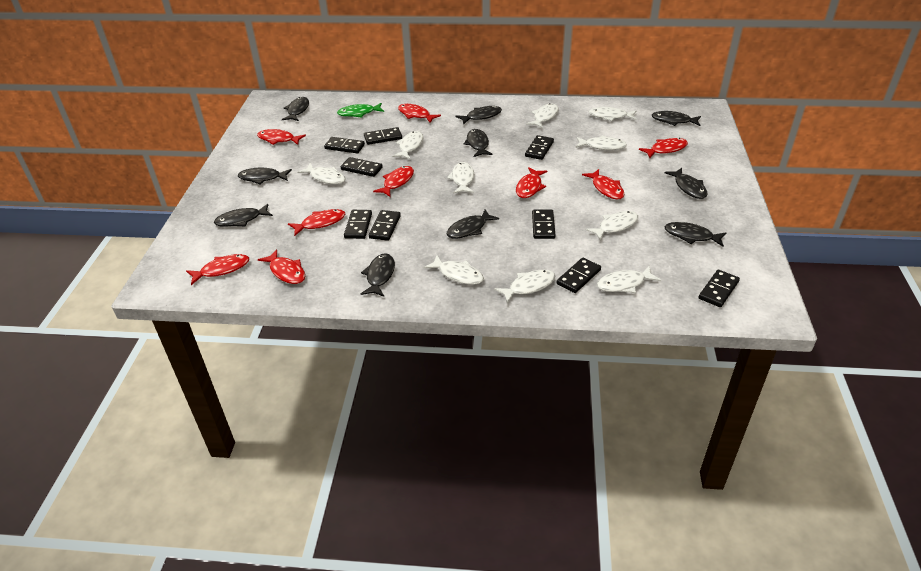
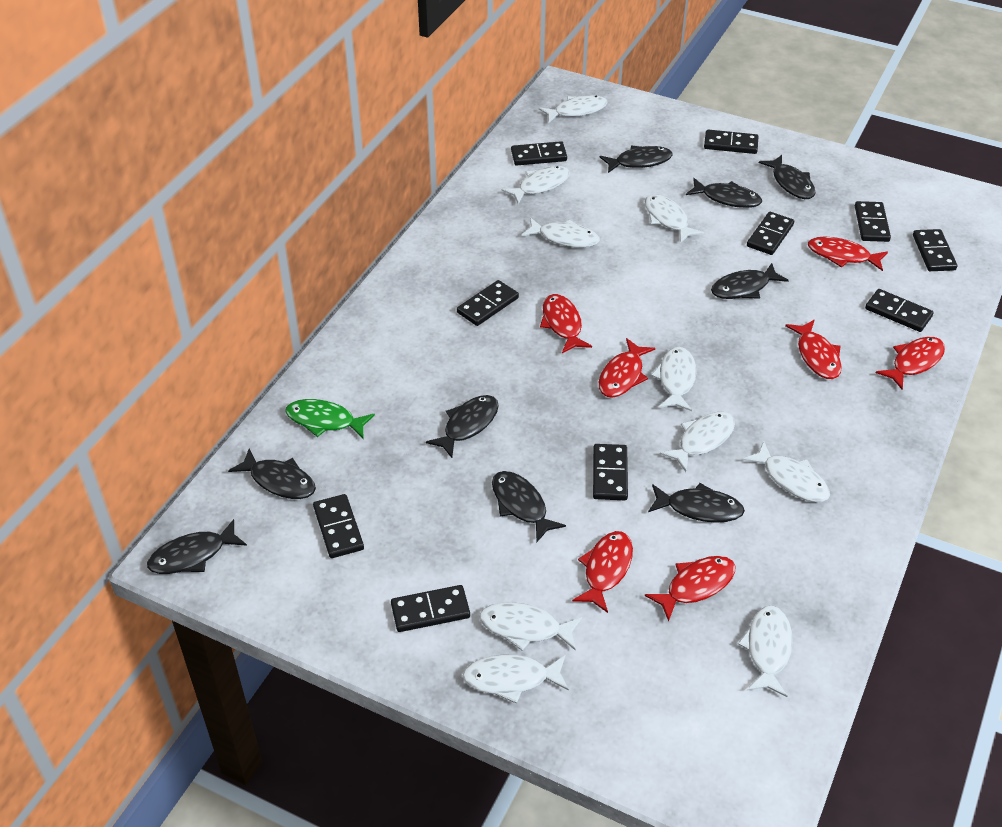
black domino: 9 -> 10
black fish: 10 -> 9
red fish: 9 -> 7

